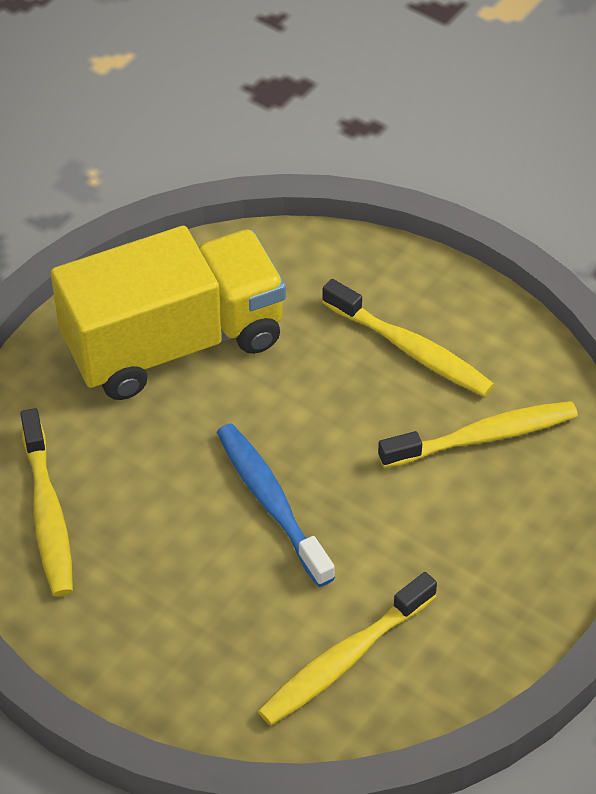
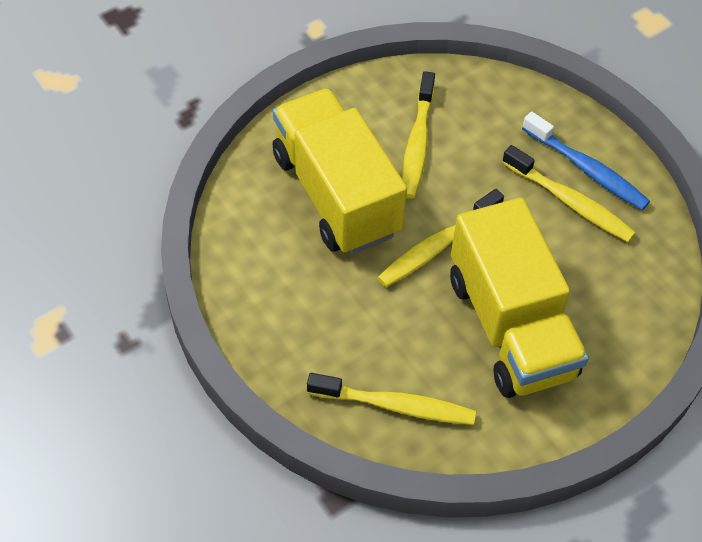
yellow truck: 1 -> 2

